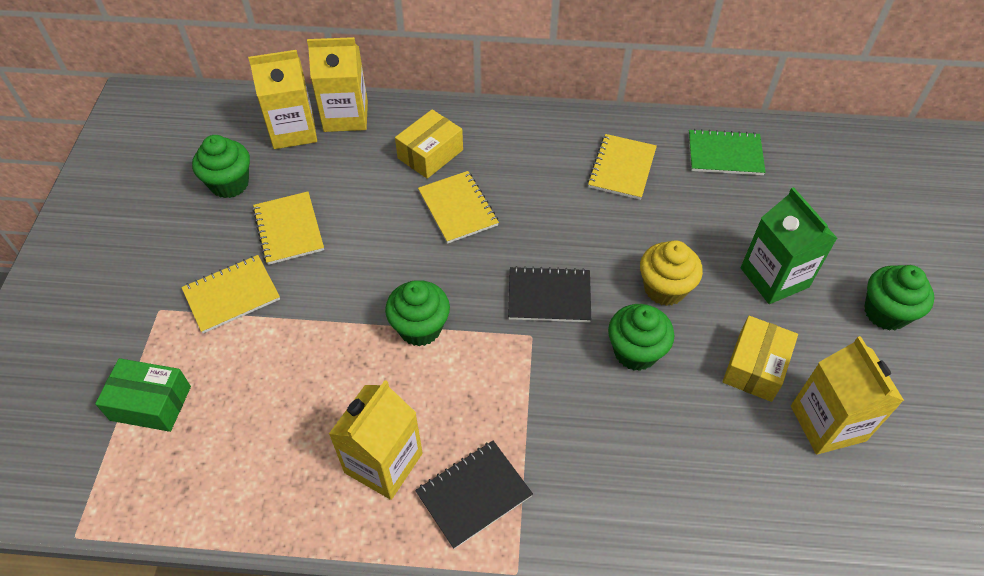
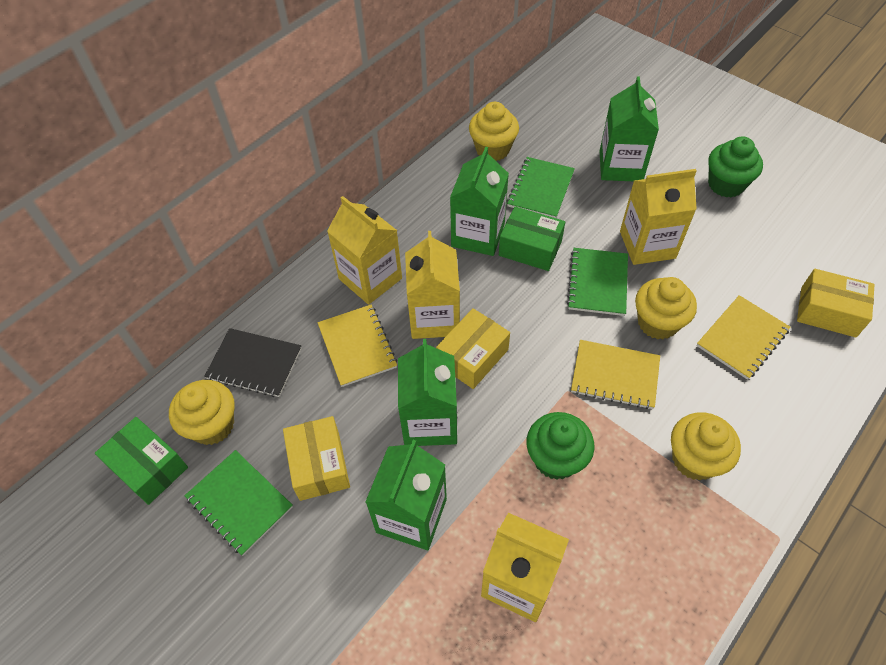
black notebook: 2 -> 1
green box: 1 -> 2
green carton: 1 -> 4
green cupcake: 4 -> 2
green notebook: 1 -> 3
yellow box: 2 -> 3
yellow cupcake: 1 -> 4
yellow notebook: 4 -> 3

